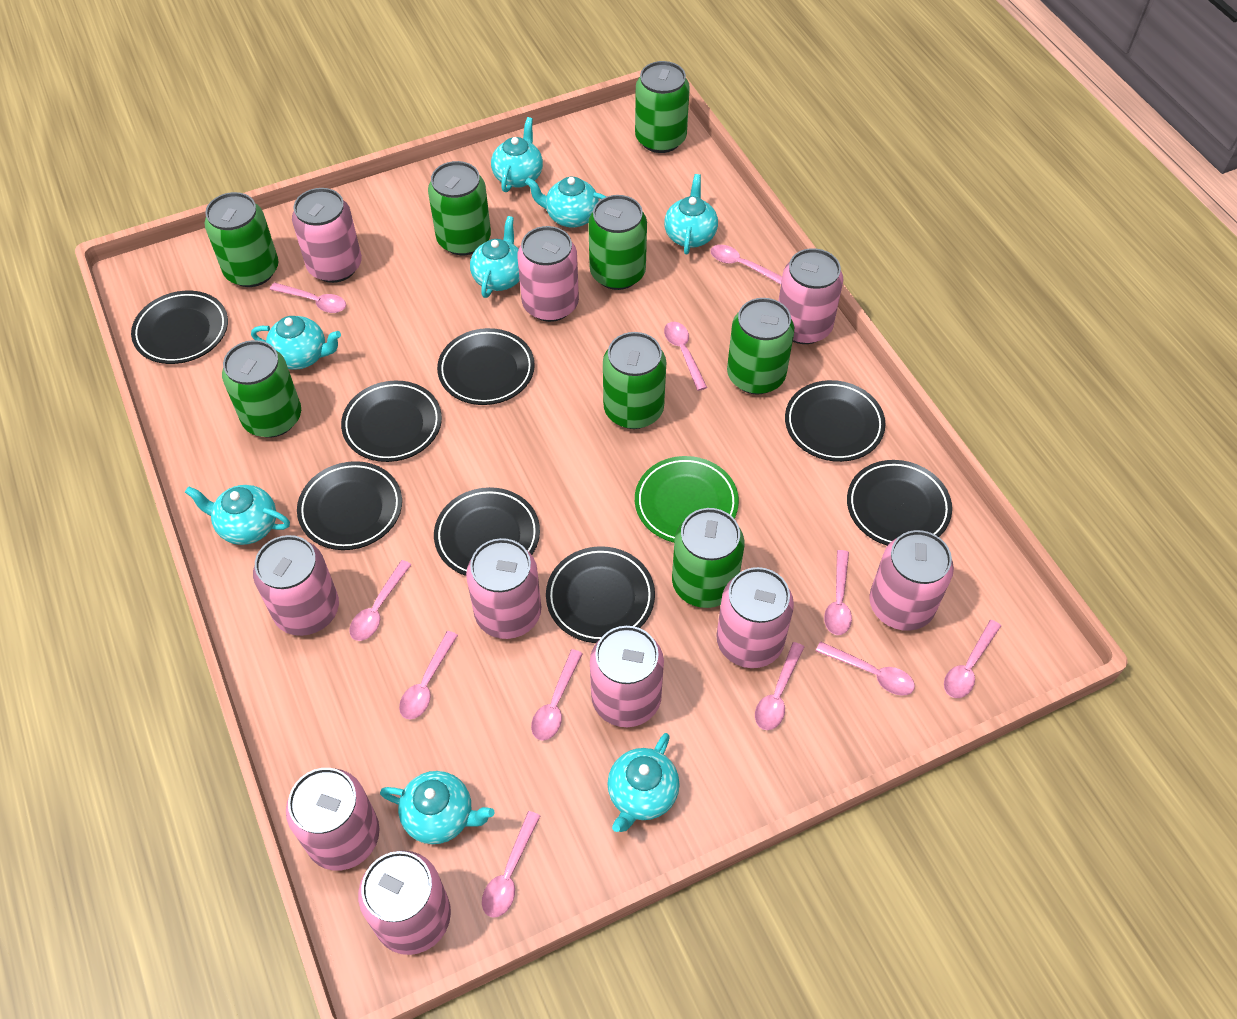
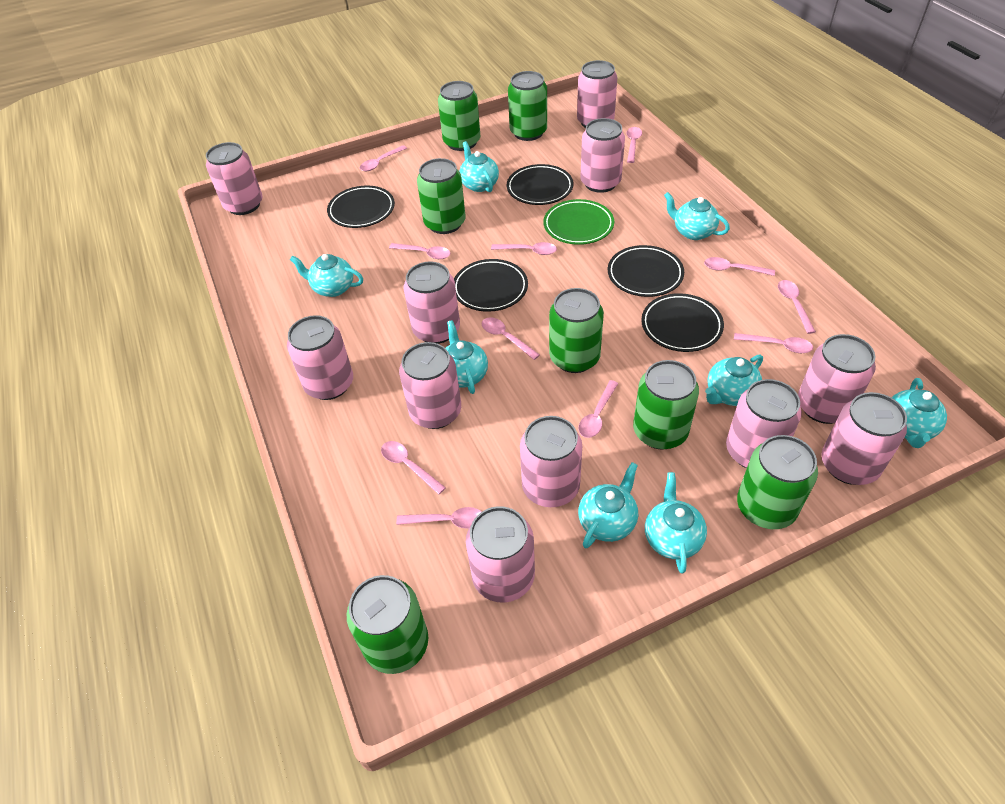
black plate: 8 -> 5
green can: 8 -> 7
pink can: 10 -> 11

